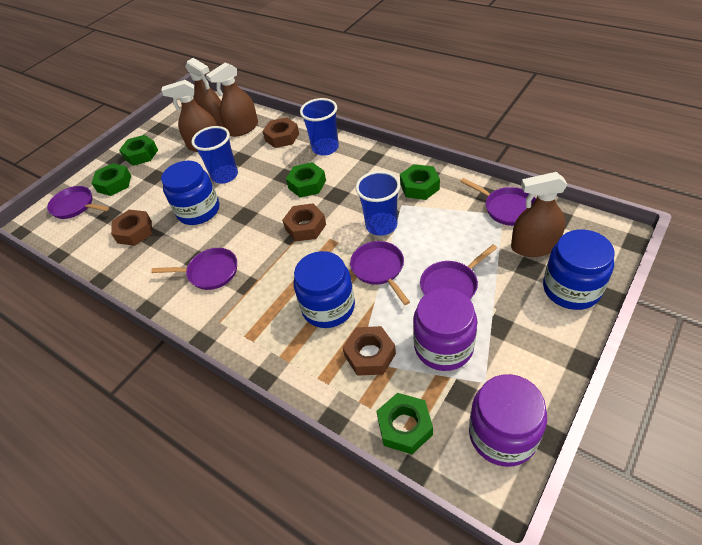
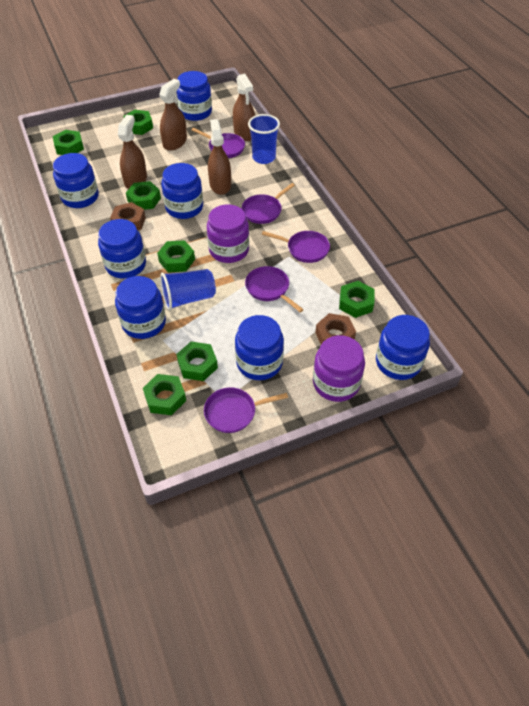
blue cup: 3 -> 2
blue jar: 3 -> 7
brown nut: 4 -> 2
green nut: 5 -> 7

